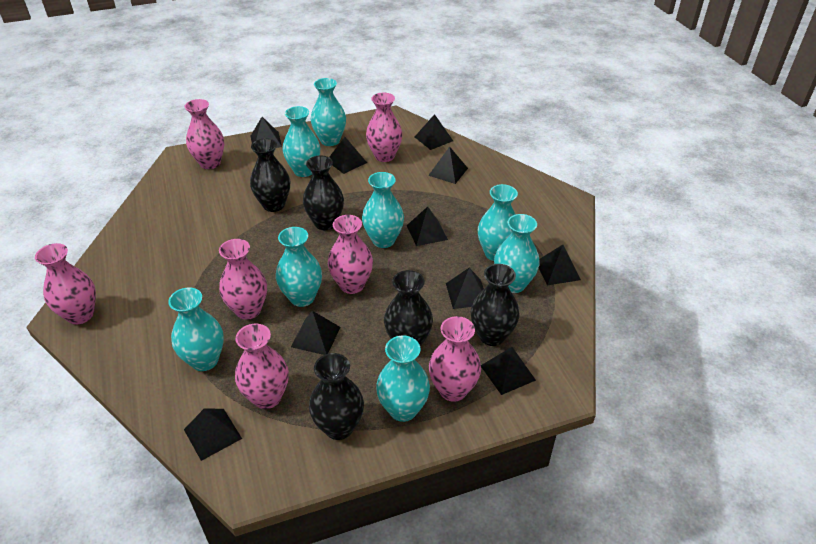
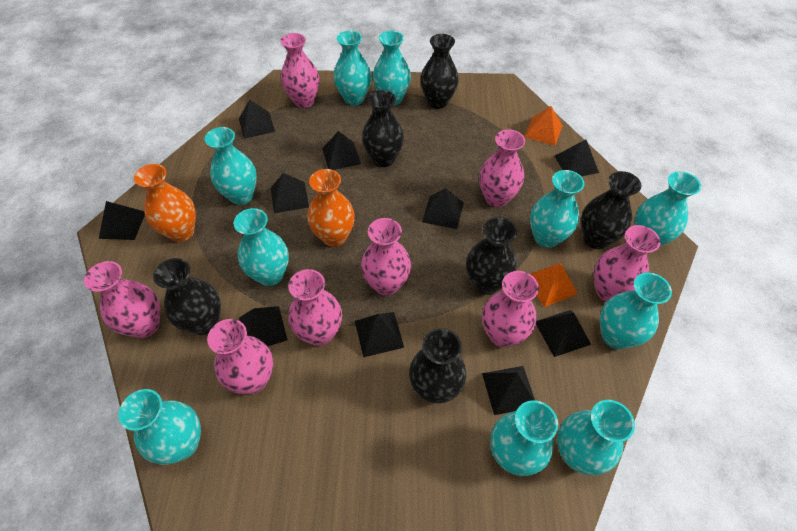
black vase: 5 -> 6
orange pyramid: 0 -> 2
orange vase: 0 -> 2
pink vase: 7 -> 8
turquoise vase: 8 -> 10

